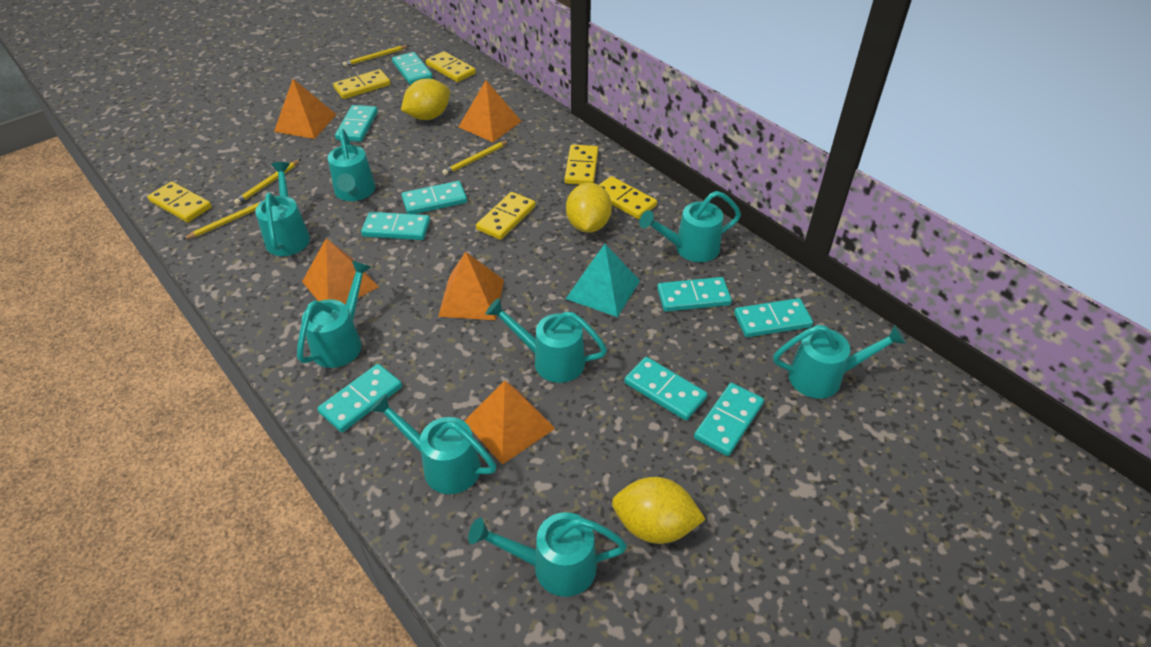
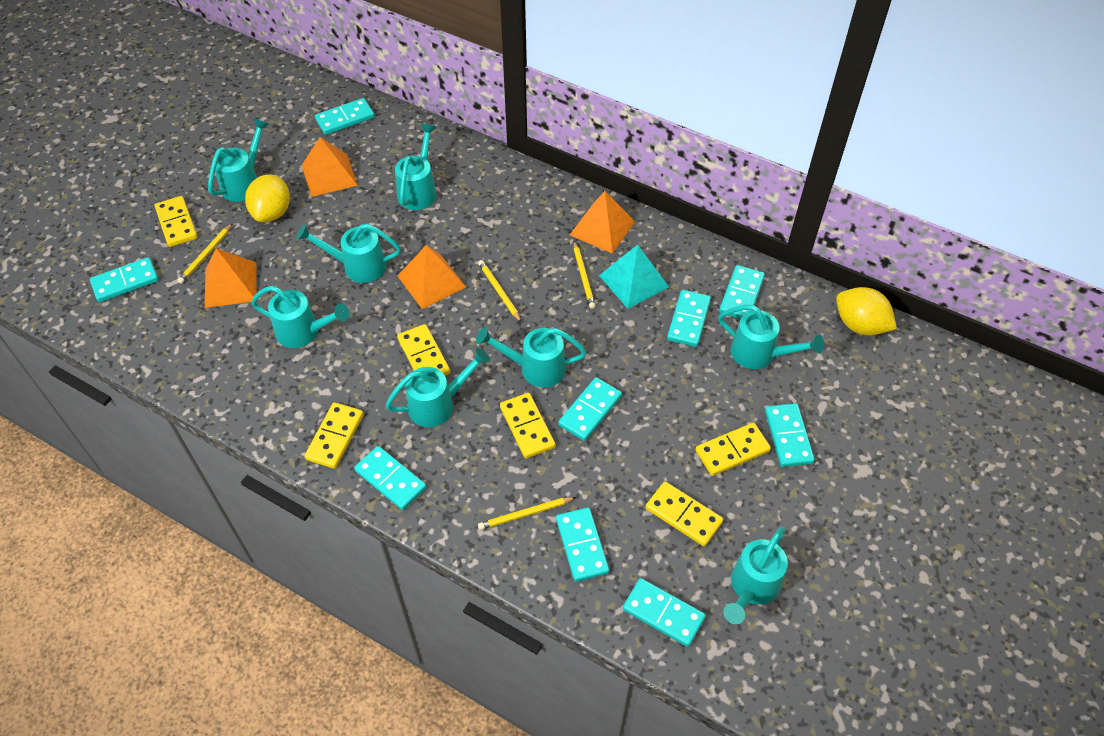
orange pyramid: 5 -> 4
yellow lemon: 3 -> 2

